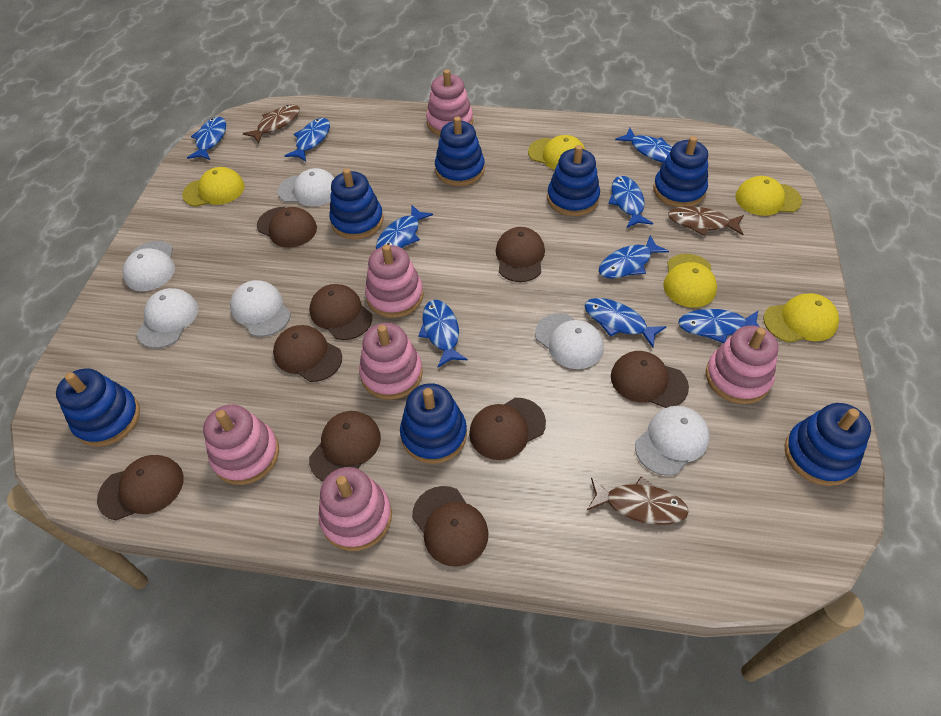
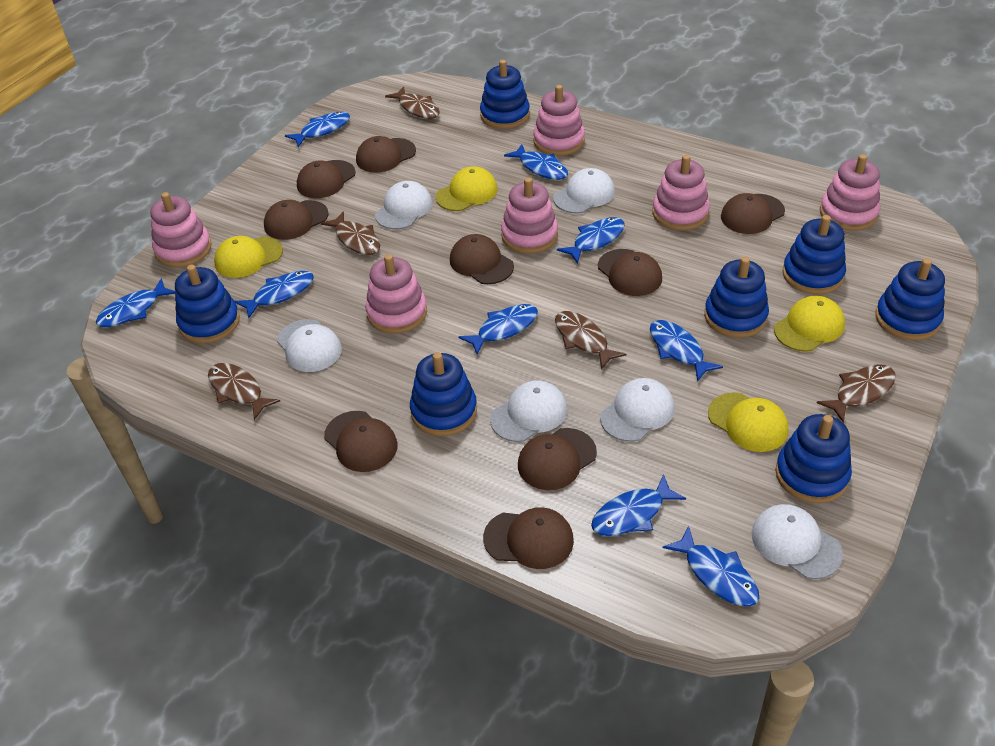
brown fish: 3 -> 5
yellow cap: 5 -> 4

